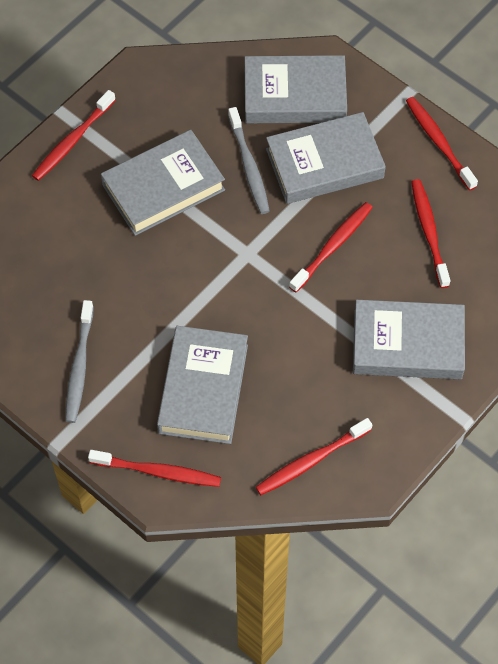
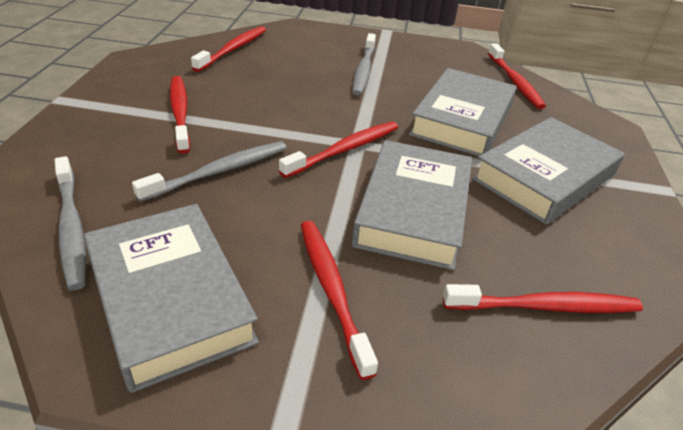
grey book: 5 -> 4
grey toothbrush: 2 -> 3

